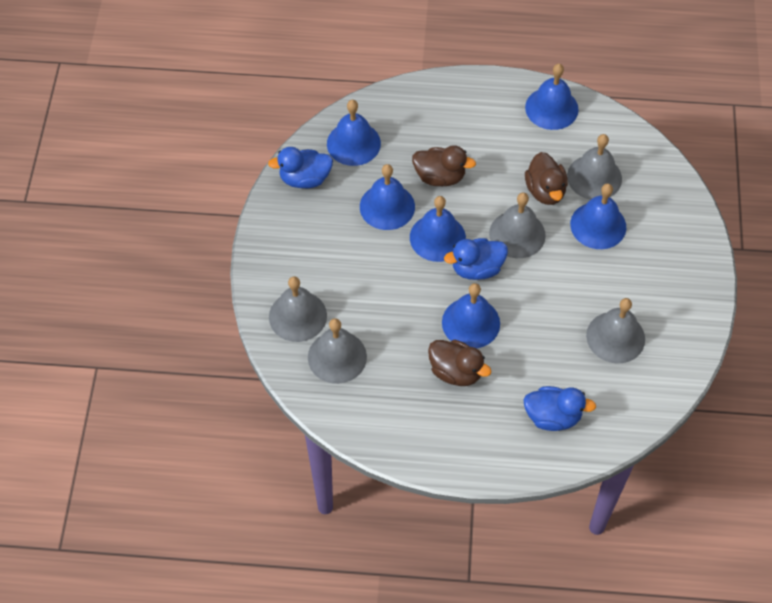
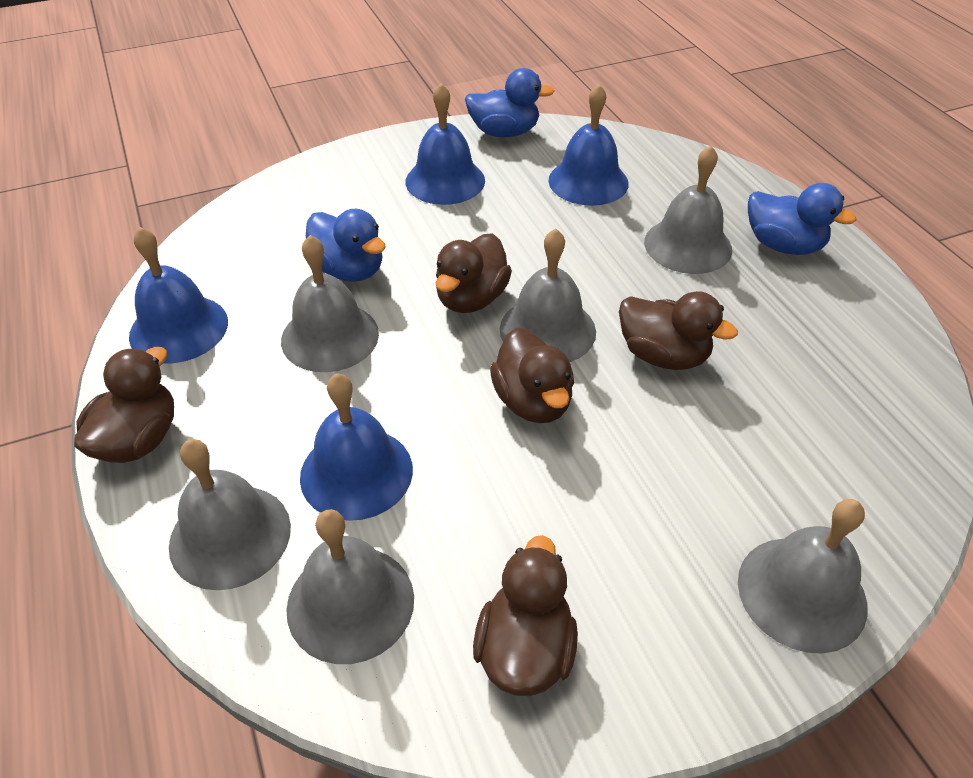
blue bell: 6 -> 4
brown duck: 3 -> 5
grey bell: 5 -> 6

